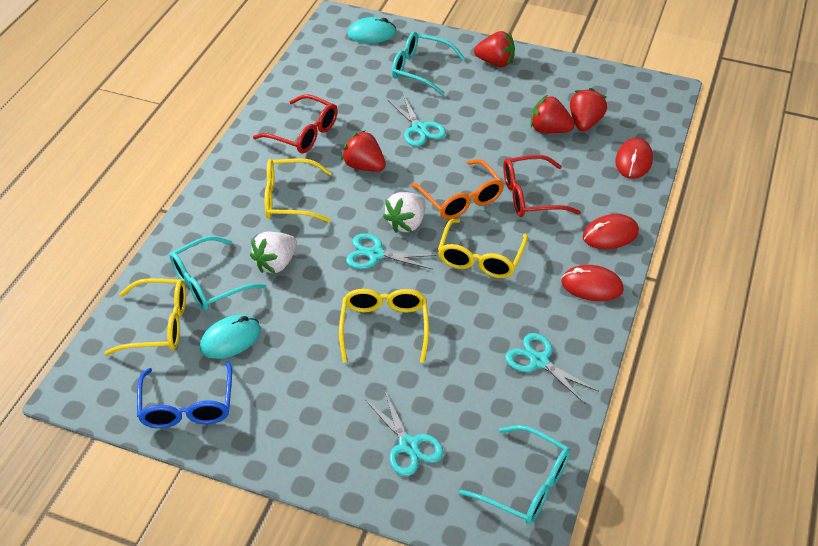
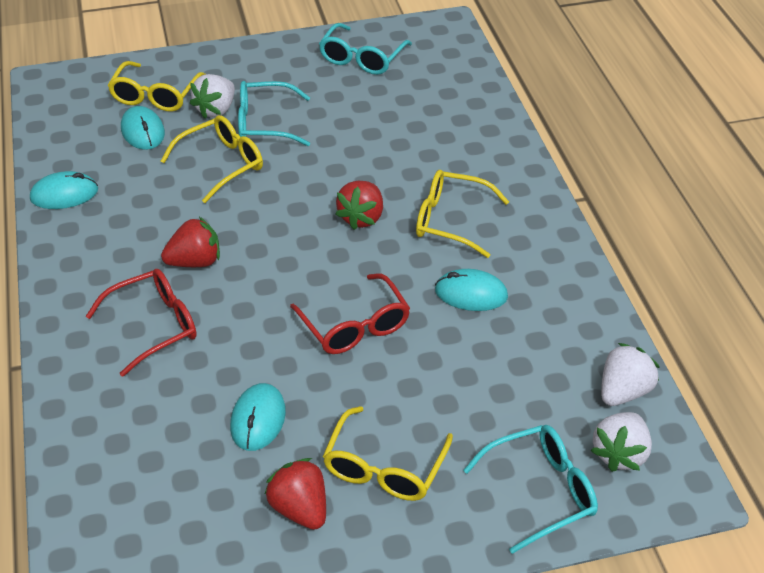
blue glasses: 1 -> 0
orange glasses: 1 -> 0
red mouse: 3 -> 0
red strawberry: 4 -> 3
turquoise mouse: 2 -> 4
turquoise scissors: 4 -> 0
white strawberry: 2 -> 3

